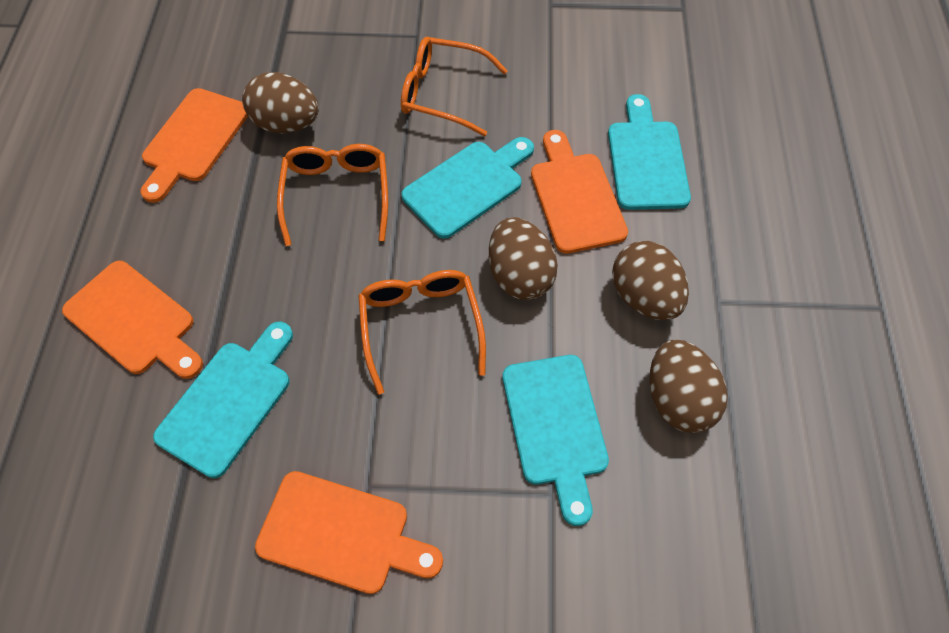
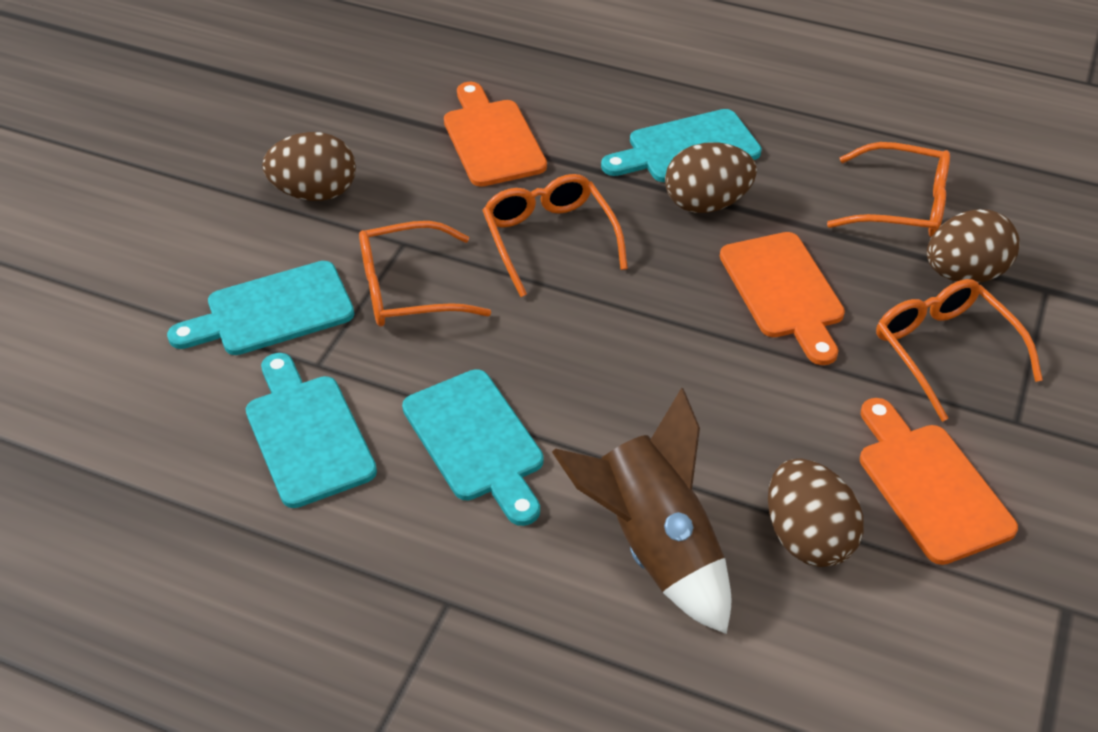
brown rocket: 0 -> 1
orange cutting board: 4 -> 3
orange glasses: 3 -> 4

